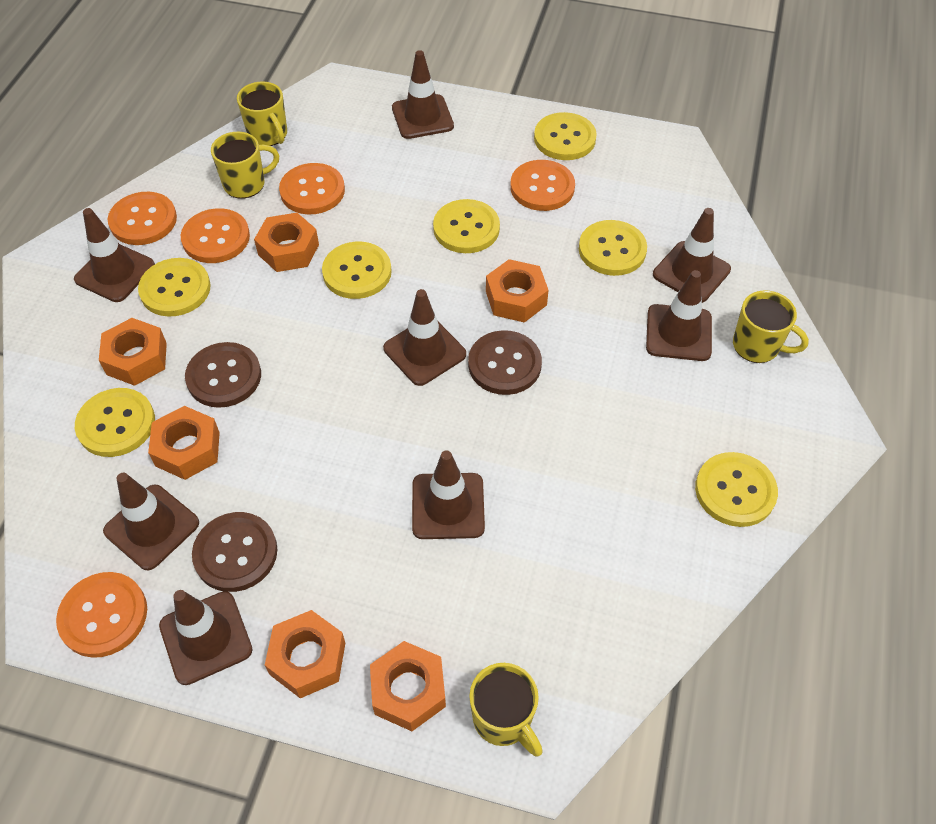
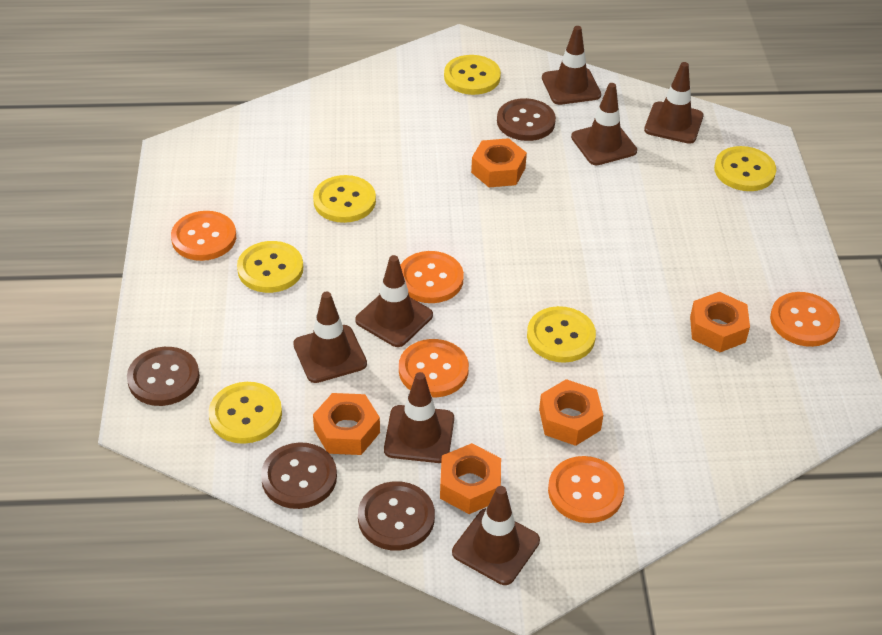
brown button: 3 -> 4
brown traffic cone: 8 -> 7
orange nut: 6 -> 5
yellow button: 7 -> 6
yellow mug: 4 -> 0

